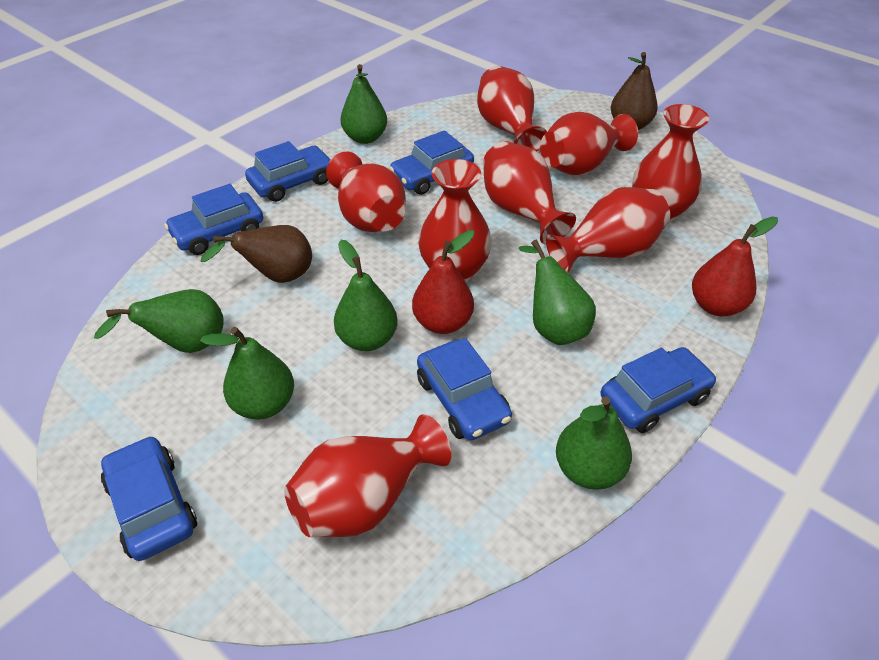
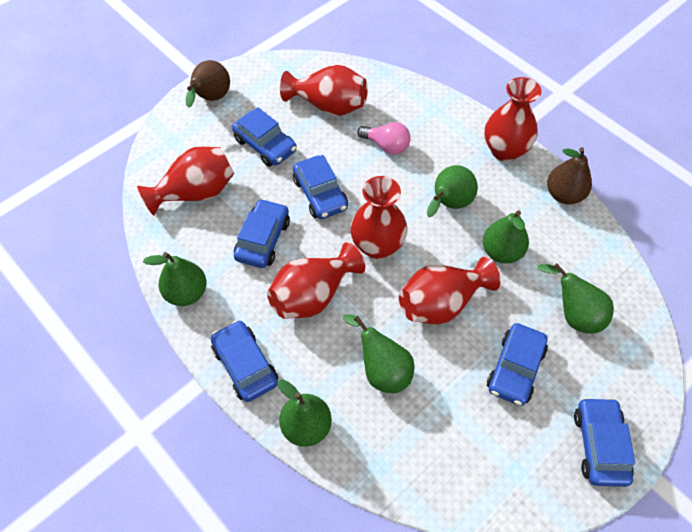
pink light bulb: 0 -> 1
red pear: 2 -> 0
red vase: 8 -> 6

